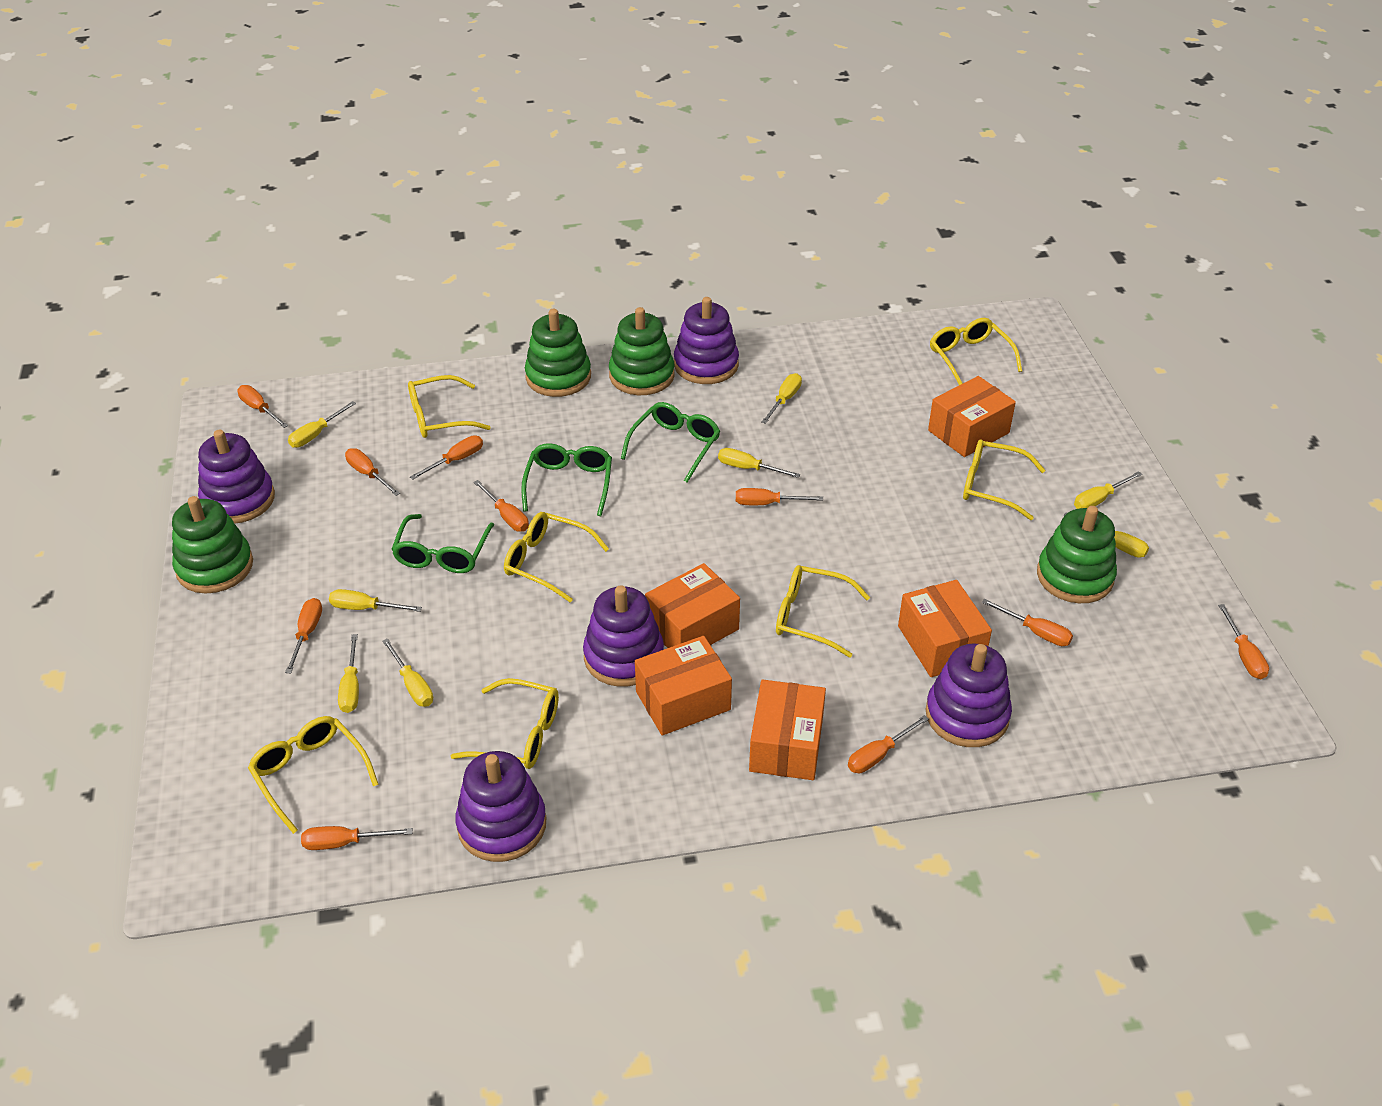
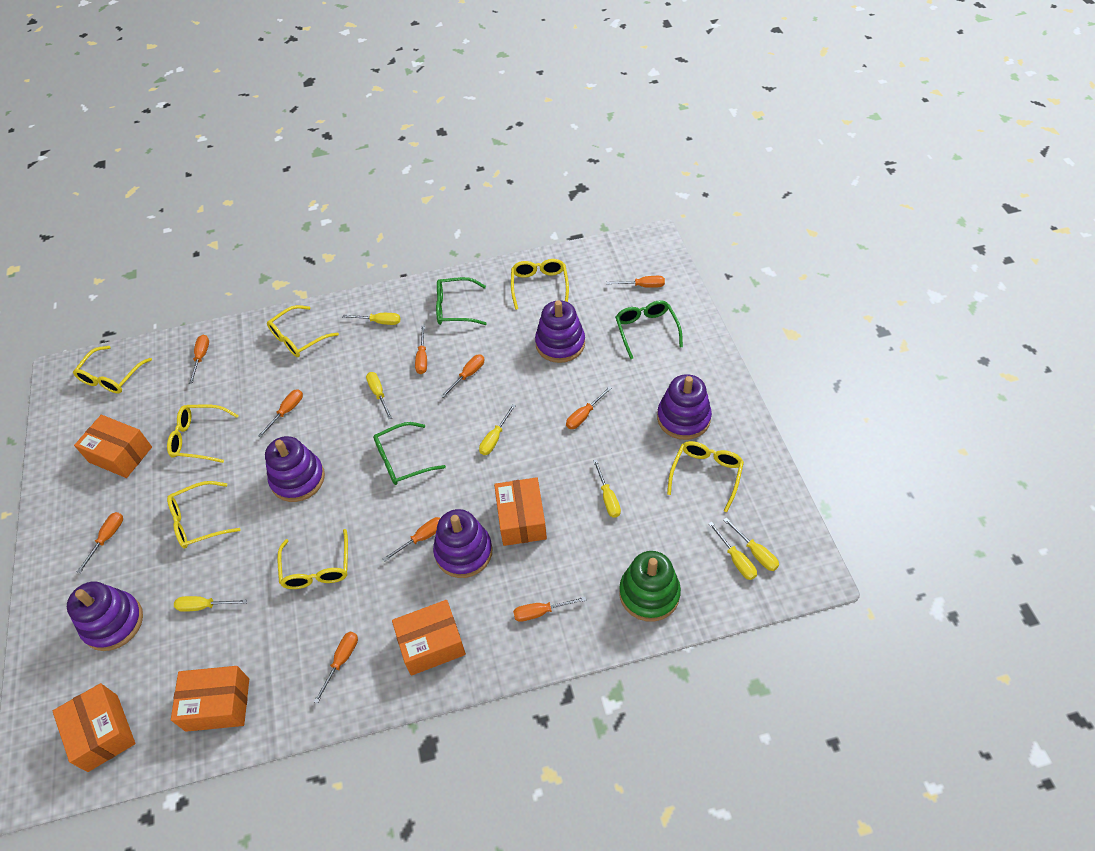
green stacking toy: 4 -> 1
yellow screwdriver: 8 -> 7

